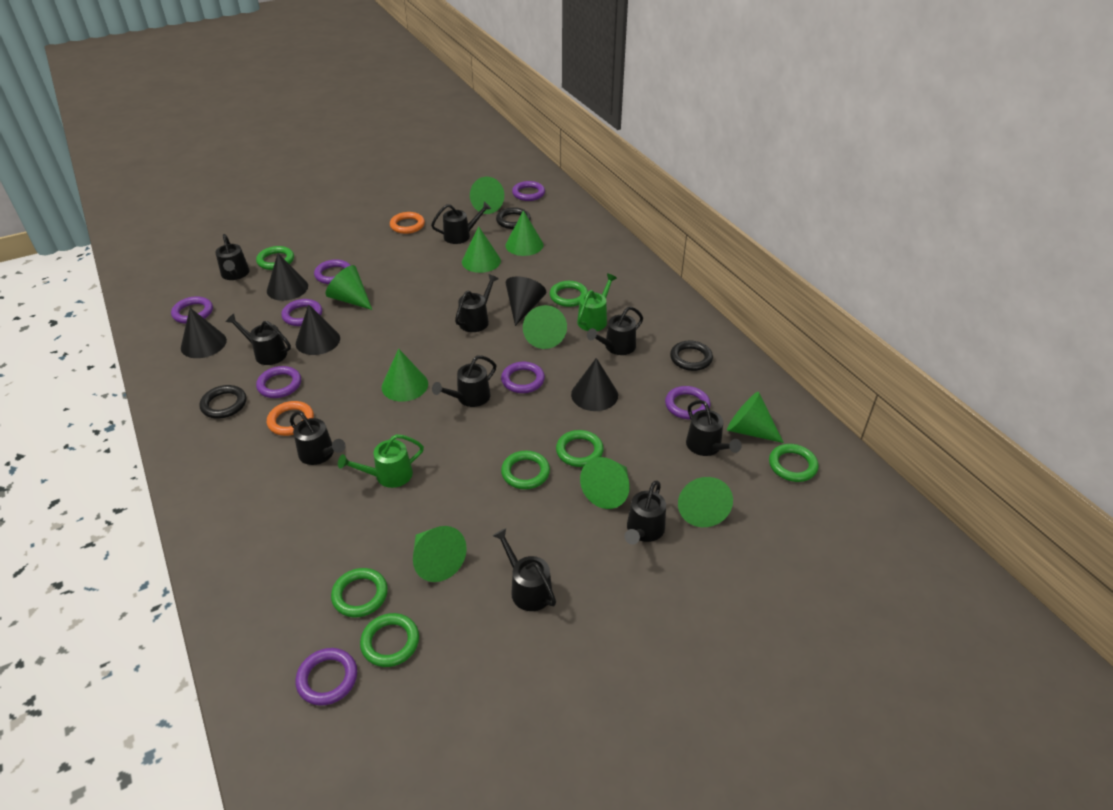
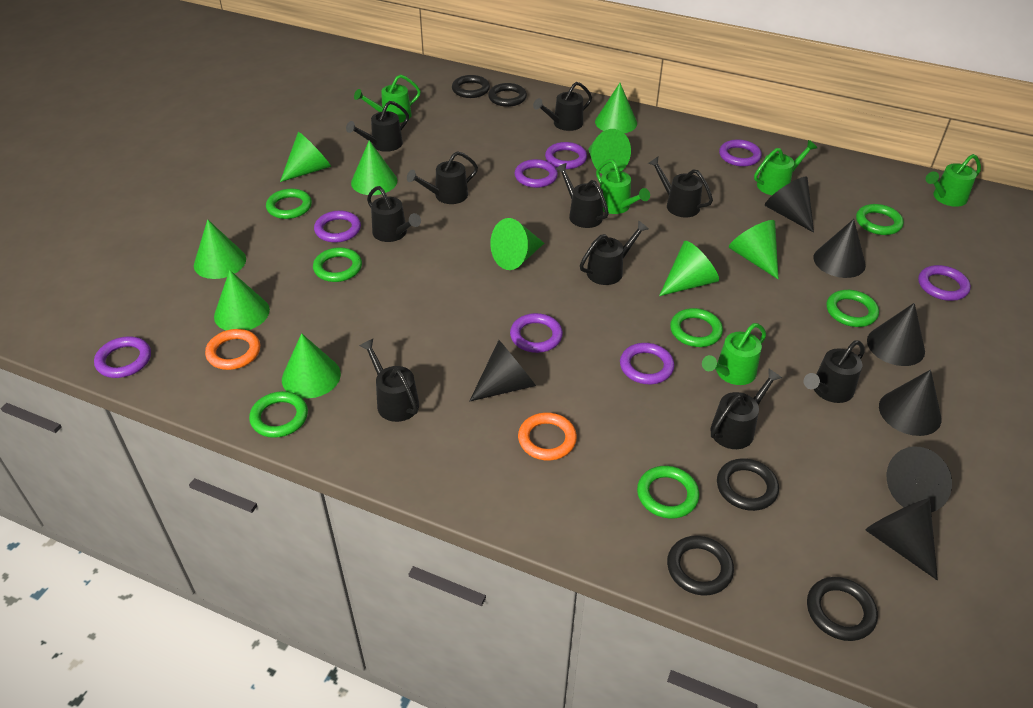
black cone: 5 -> 7
black ring: 3 -> 5
green watering can: 2 -> 5

